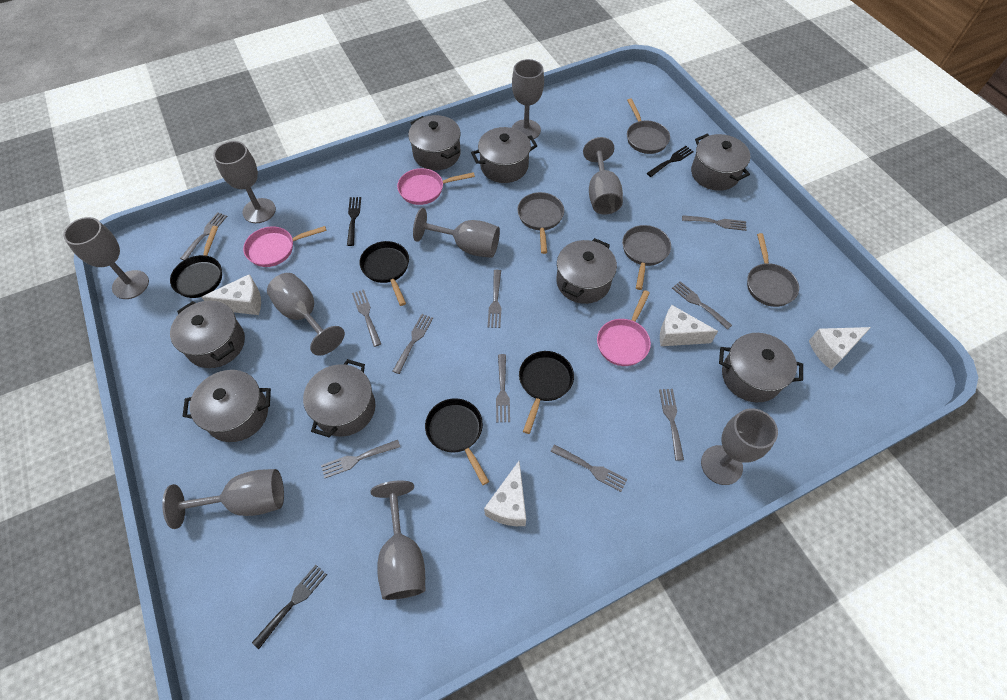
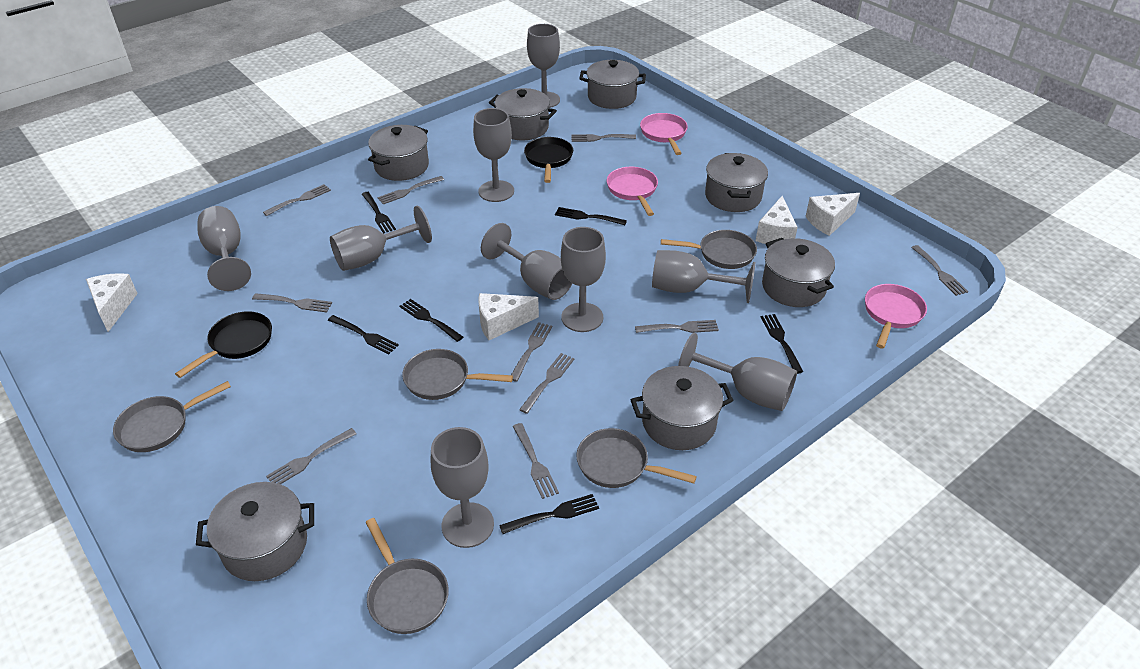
black fork: 3 -> 6
black pan: 4 -> 2
grey pan: 4 -> 5
grey pot: 8 -> 7

